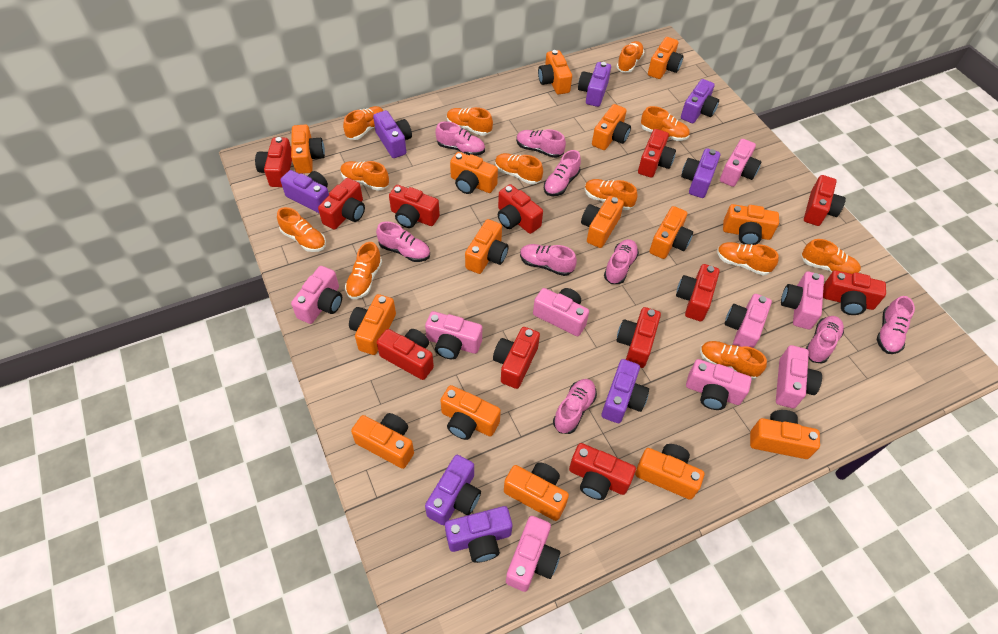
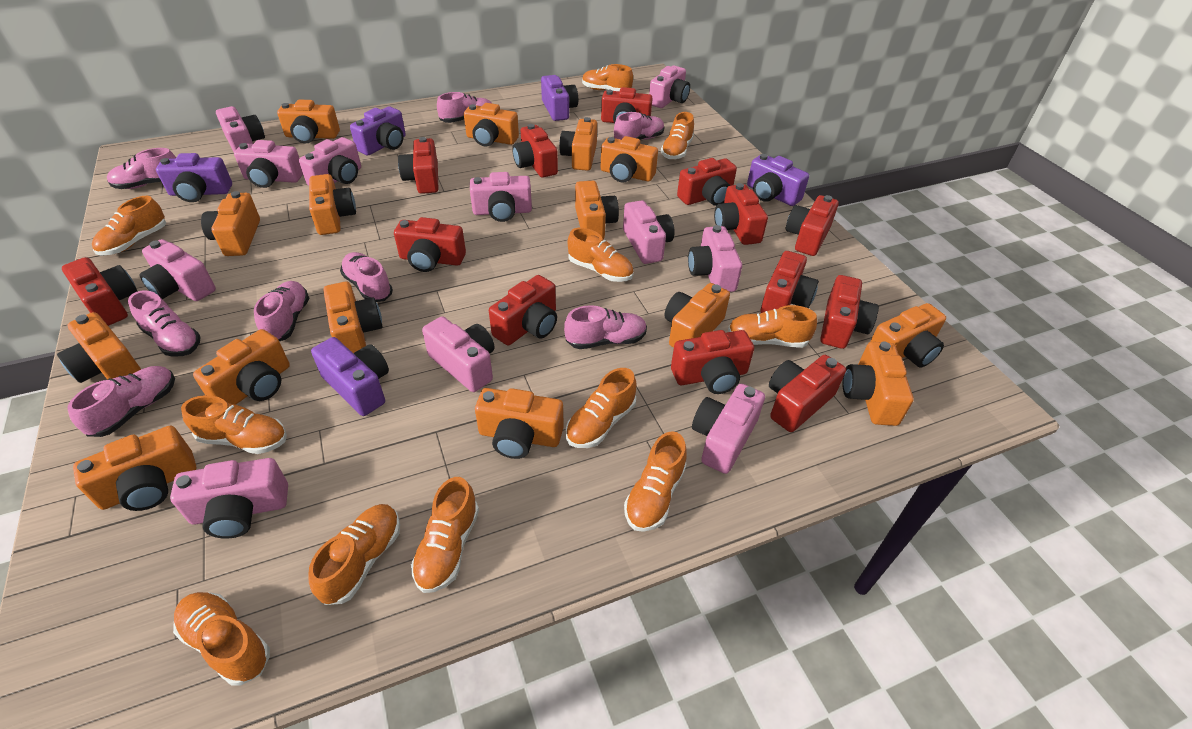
orange shoe: 12 -> 11
pink camera: 9 -> 11
pink shoe: 9 -> 8
purple camera: 8 -> 5
red camera: 12 -> 13

